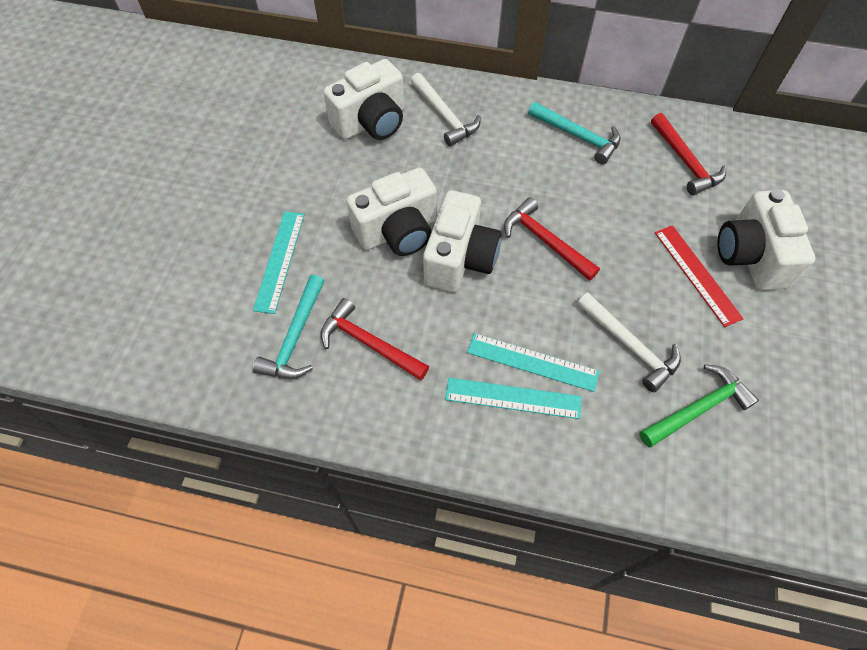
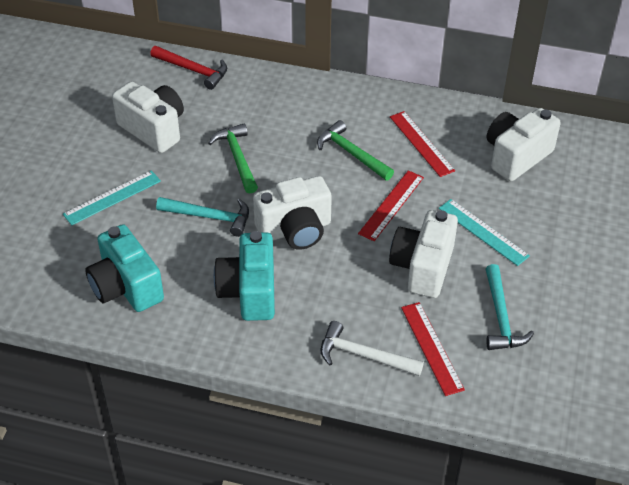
green hammer: 1 -> 2
red hammer: 3 -> 1
red ruler: 1 -> 3
turquoise camera: 0 -> 2
turquoise ruler: 3 -> 2
white hammer: 2 -> 1

